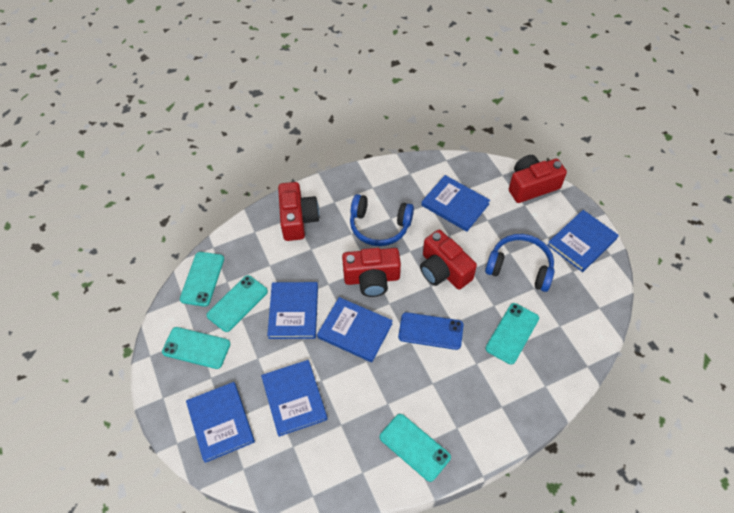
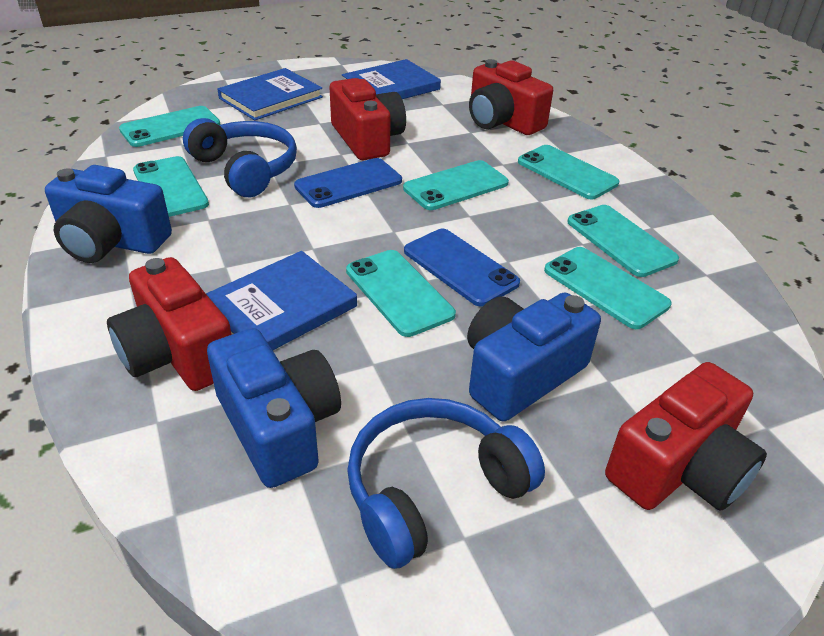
blue book: 6 -> 3
blue camera: 0 -> 3
blue phone: 1 -> 2
turquoise phone: 5 -> 7

